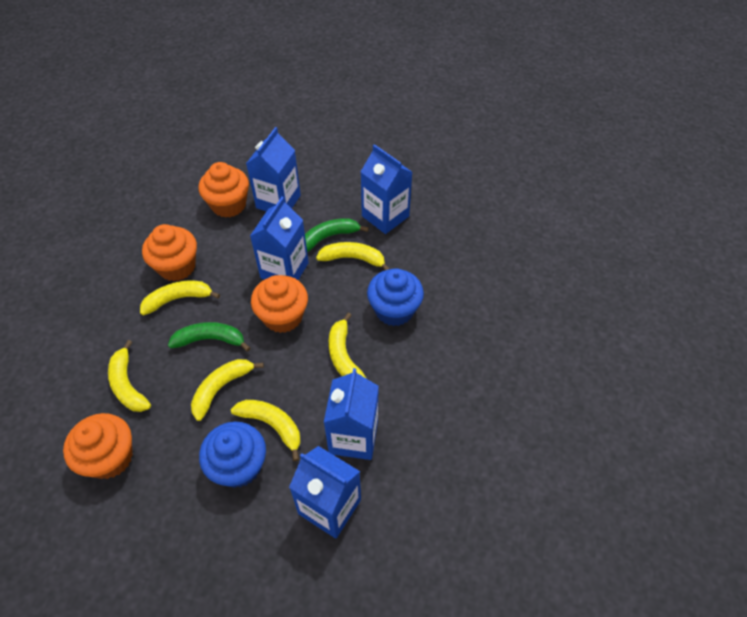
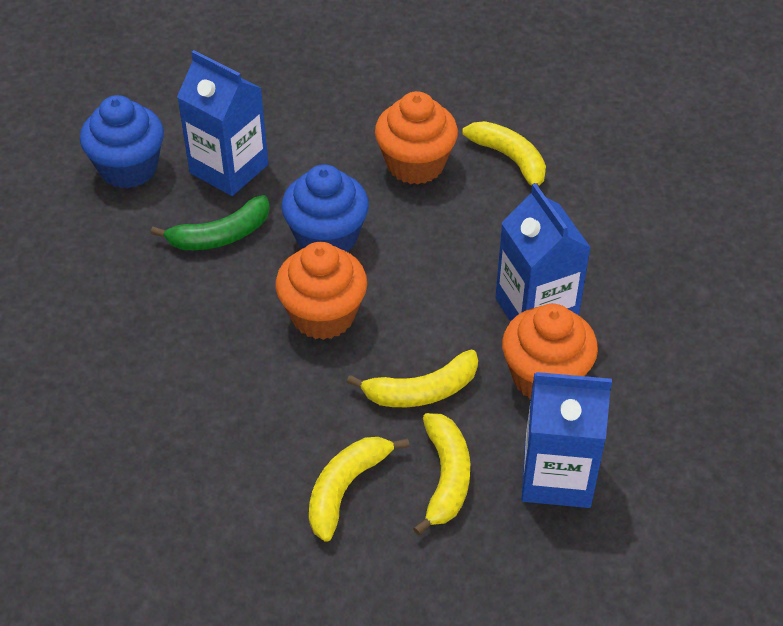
blue carton: 5 -> 3
green banana: 2 -> 1
orange cupcake: 4 -> 3
yellow banana: 6 -> 4

